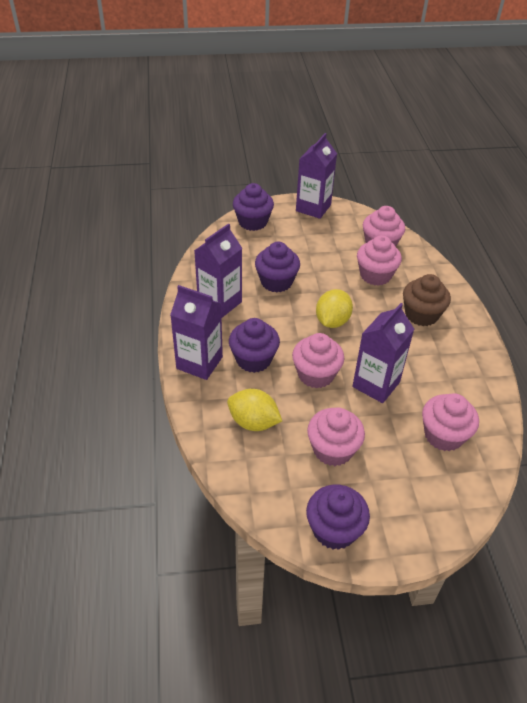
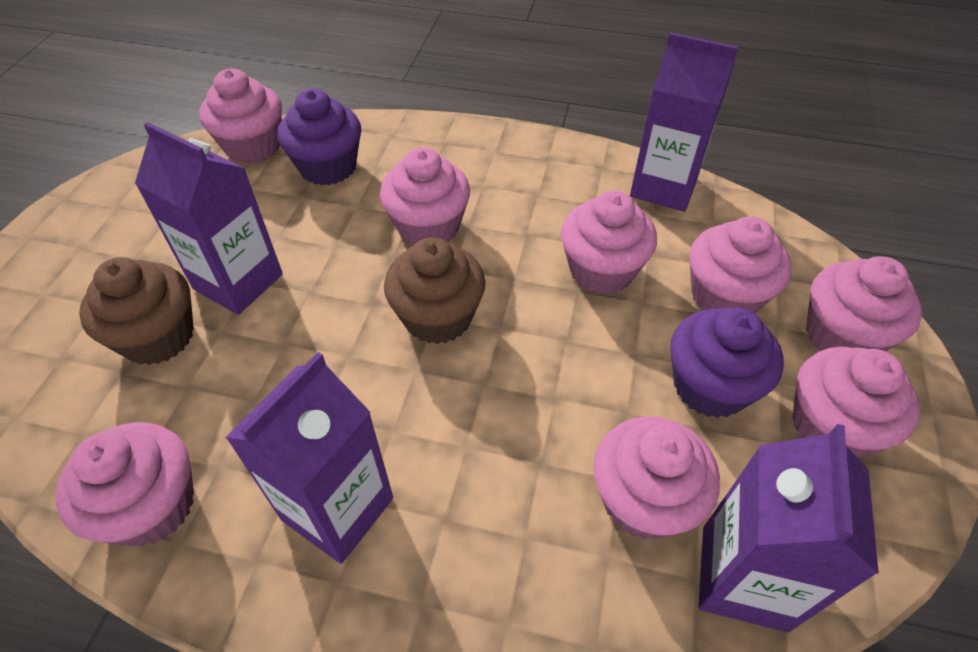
brown cupcake: 1 -> 2
pink cupcake: 5 -> 8
purple cupcake: 4 -> 2
yellow lemon: 2 -> 0

